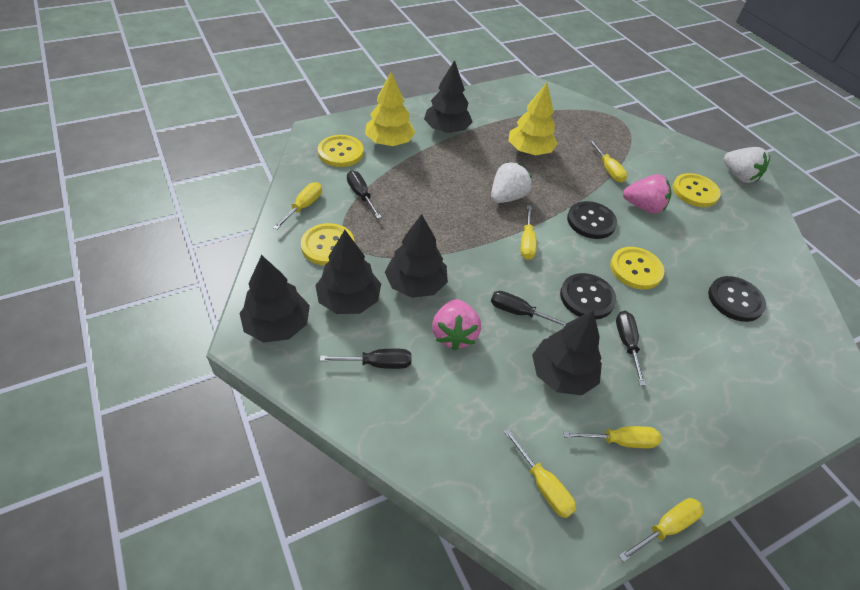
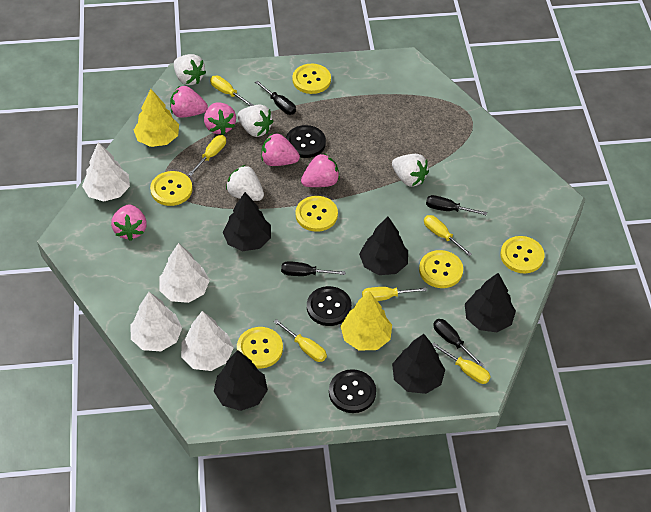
pink strawberry: 2 -> 5
white strawberry: 2 -> 4
white tree: 0 -> 4
yellow button: 4 -> 6

